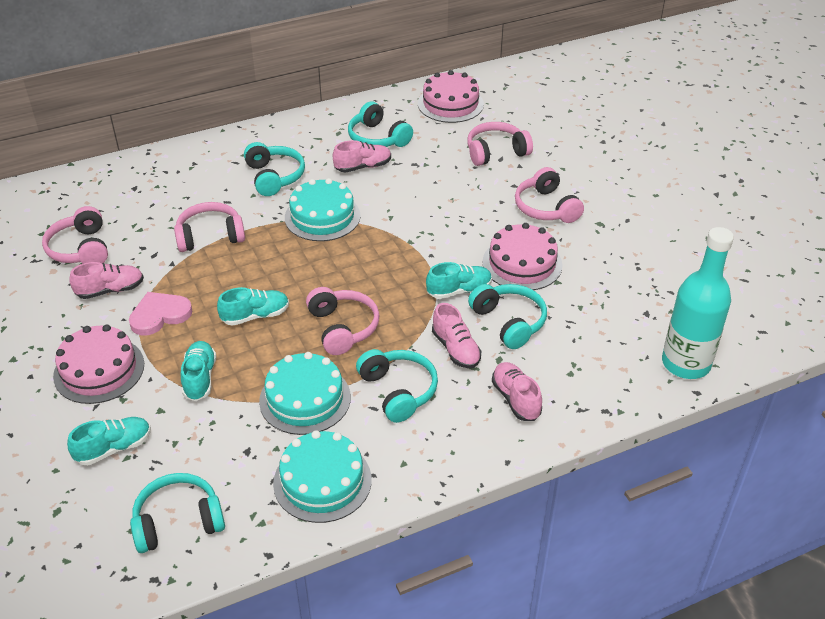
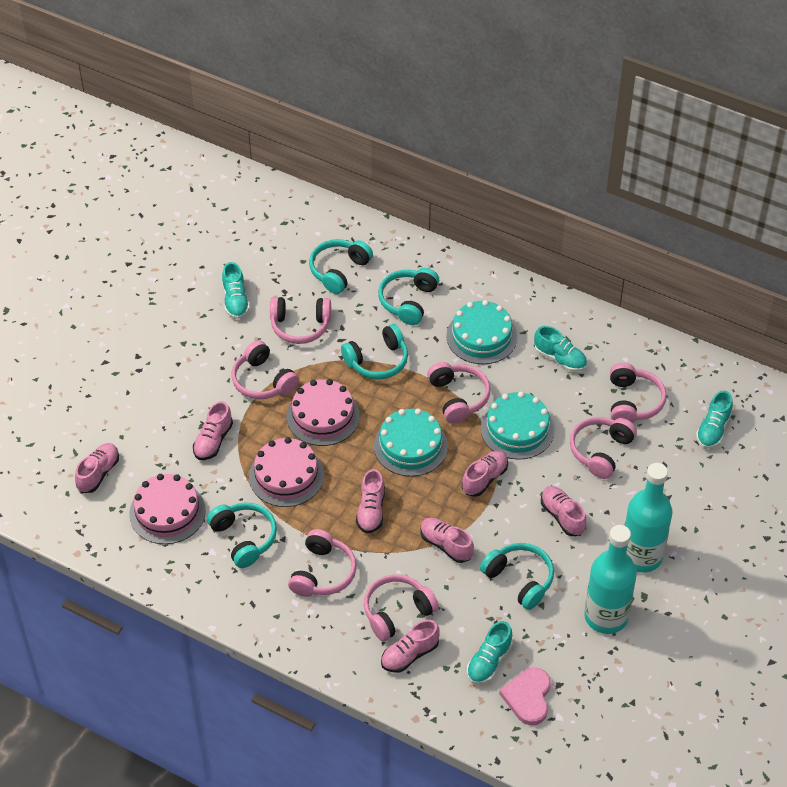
pink headphones: 5 -> 7
pink shoe: 4 -> 7
turquoise bottle: 1 -> 2

